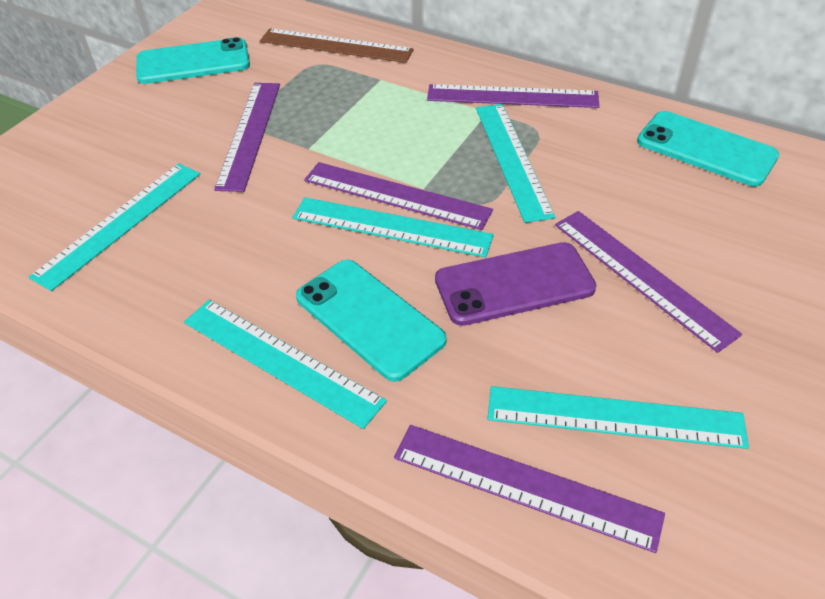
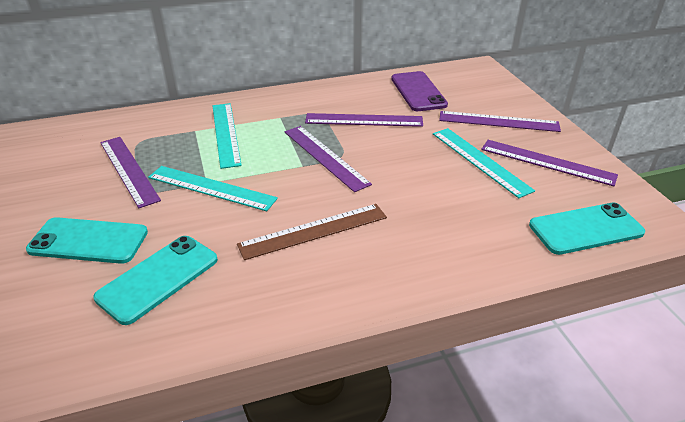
turquoise ruler: 5 -> 3

